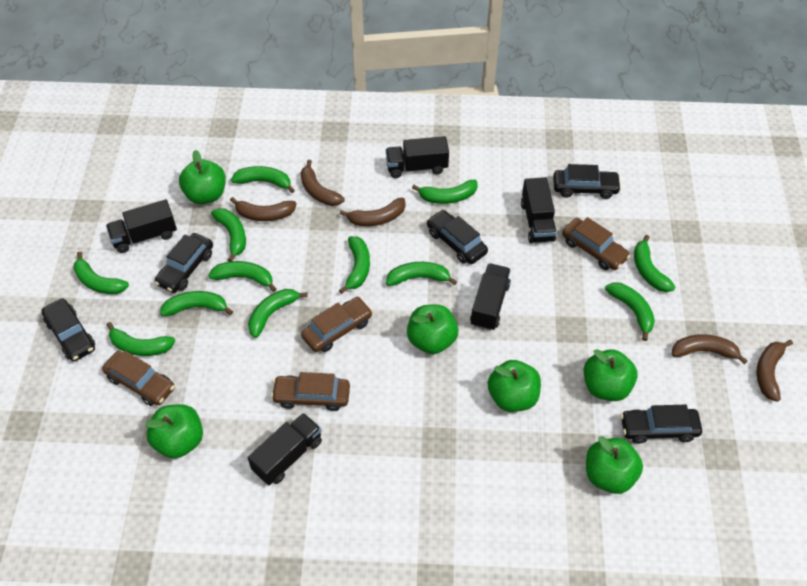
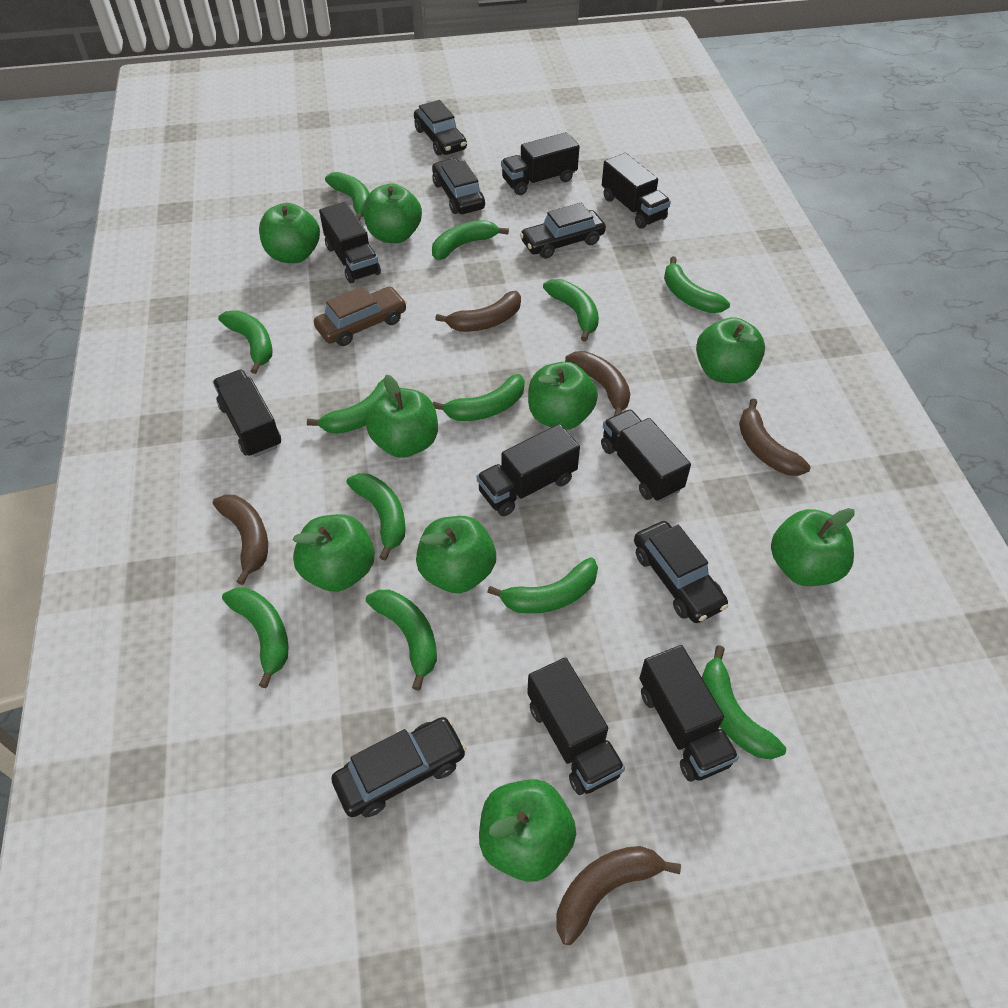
black truck: 5 -> 8
brown car: 4 -> 1
green apple: 6 -> 9

